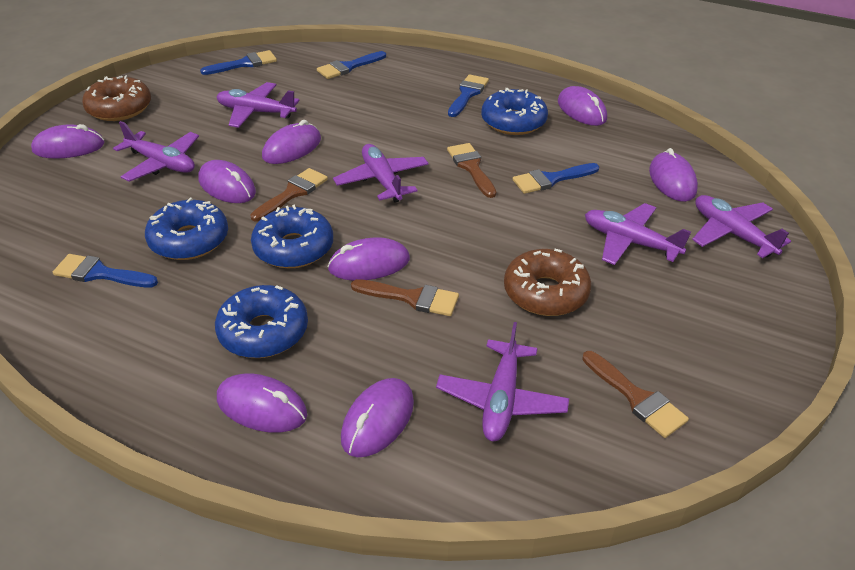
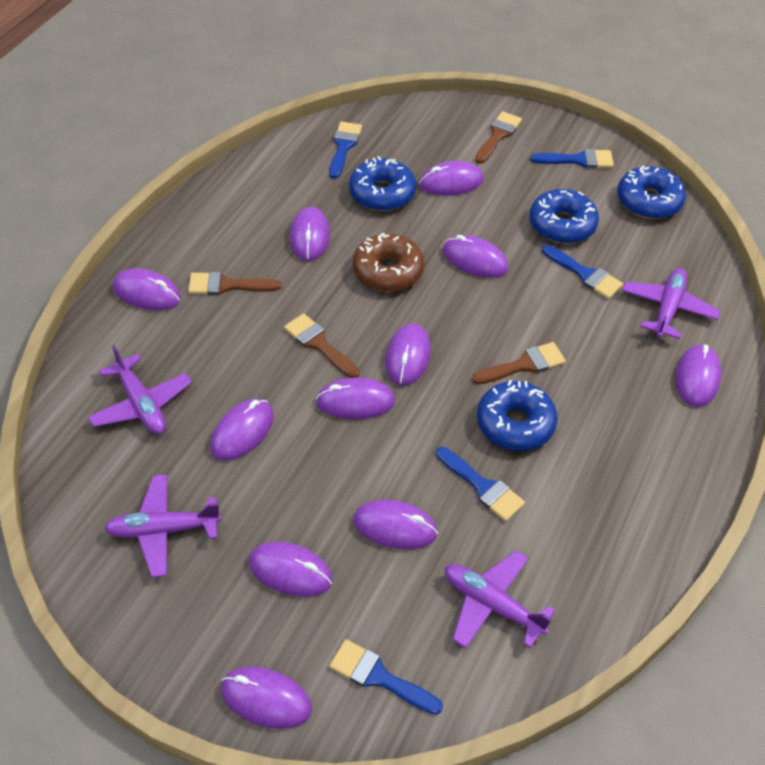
brown donut: 2 -> 1
purple mouse: 8 -> 11
purple plane: 6 -> 4

